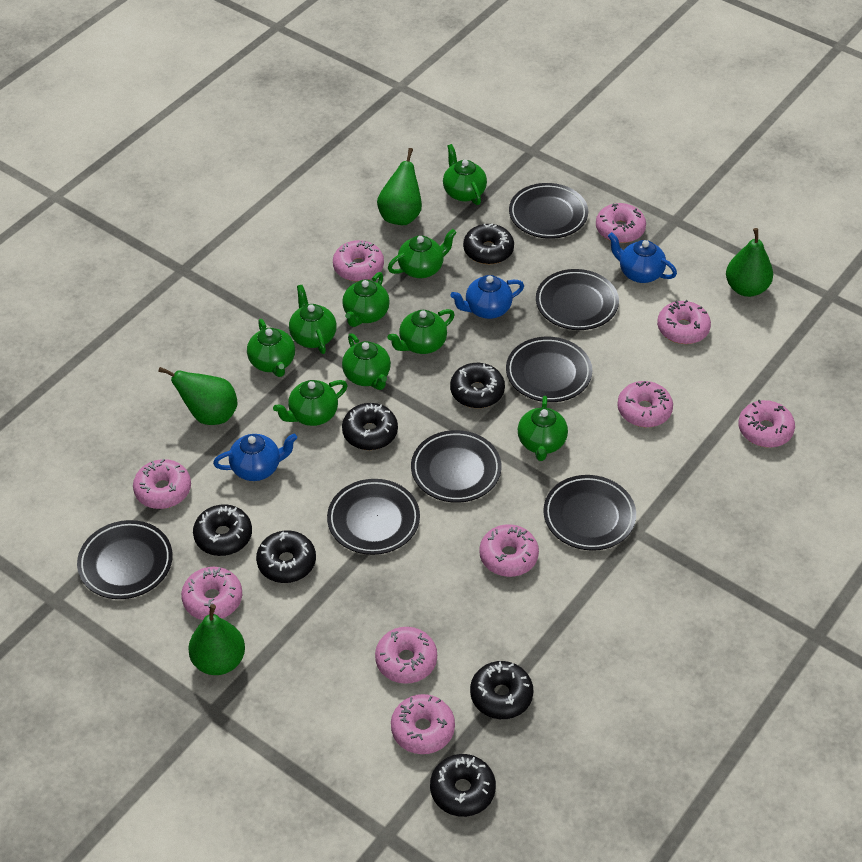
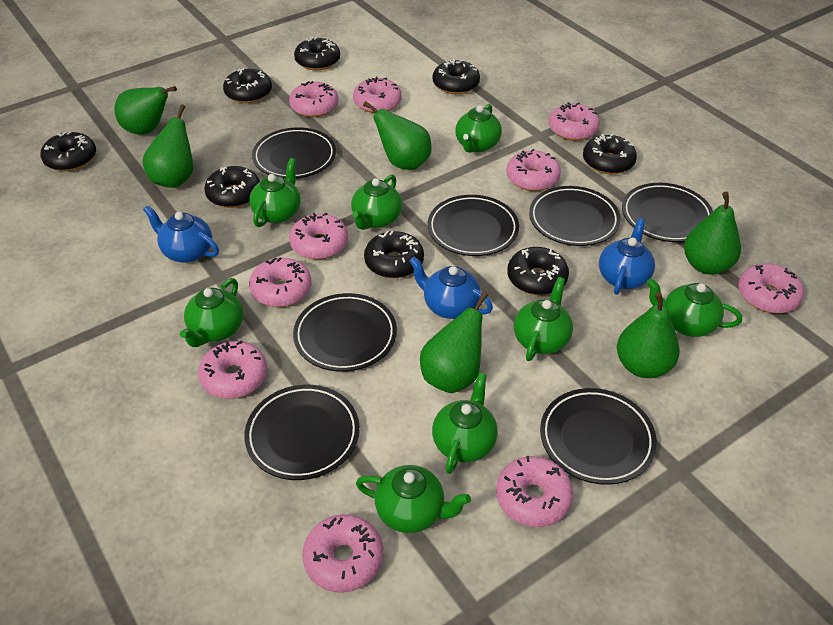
black donut: 7 -> 8
green pear: 4 -> 6
green teapot: 9 -> 8

